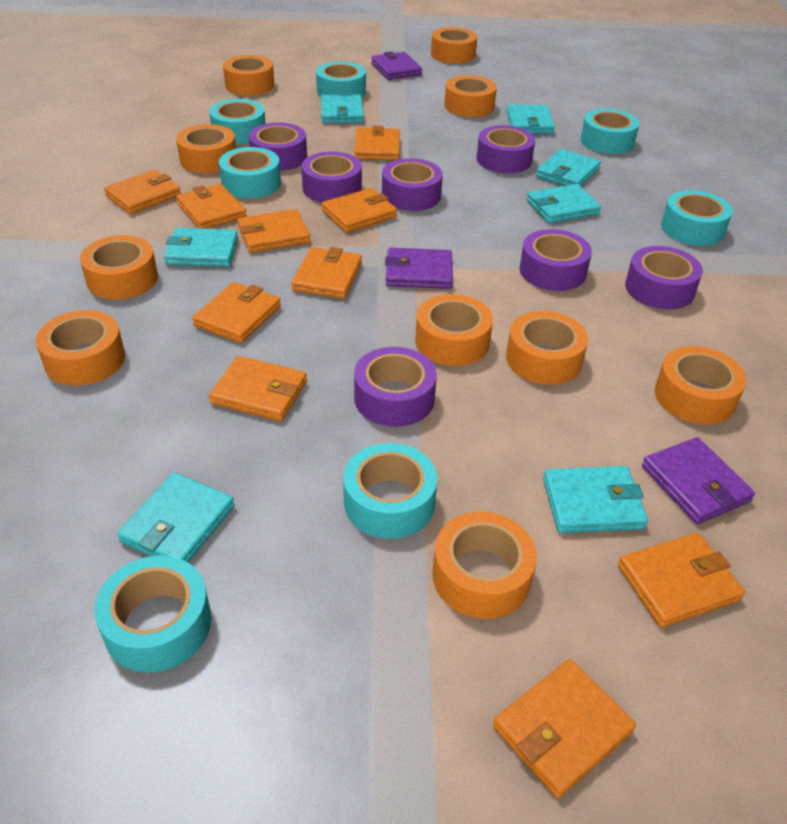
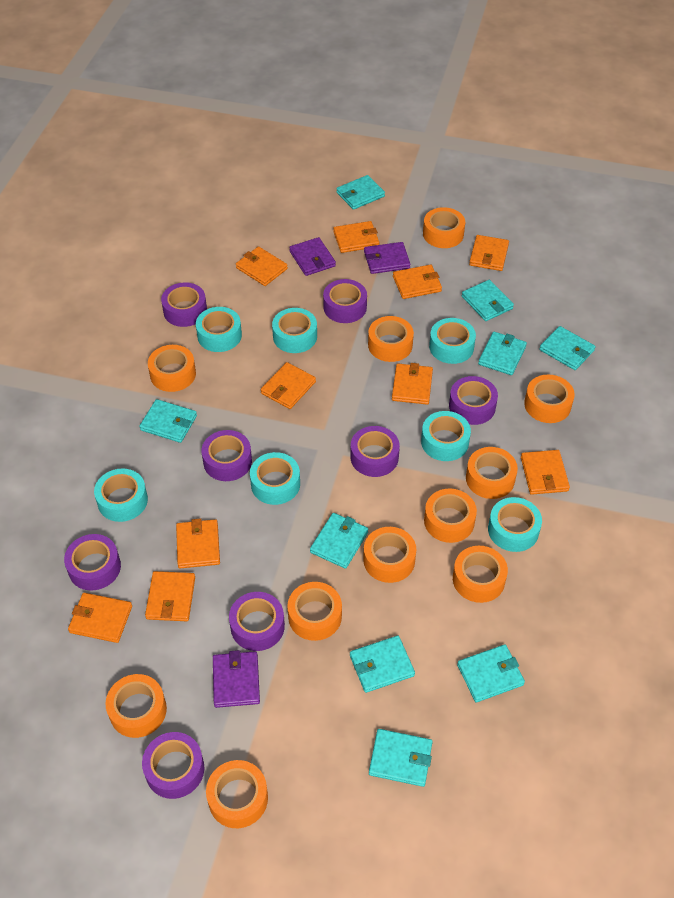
orange tape: 10 -> 11
purple tape: 7 -> 8
turquoise wallet: 7 -> 9

